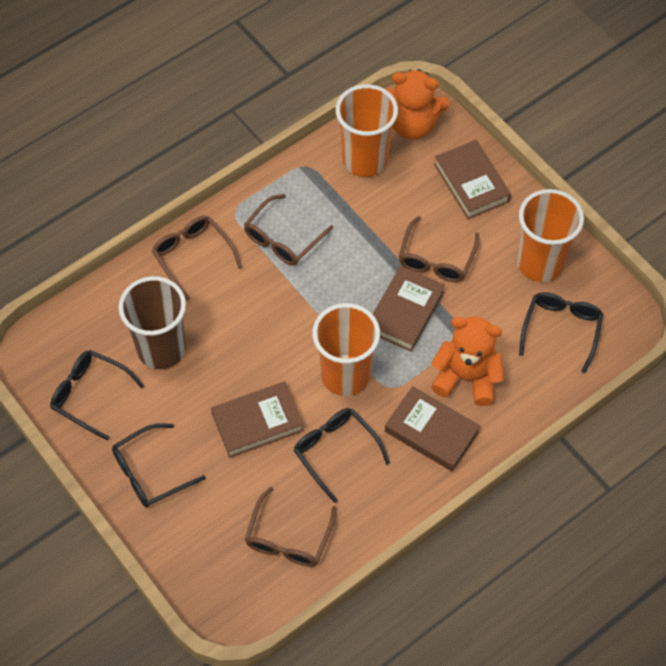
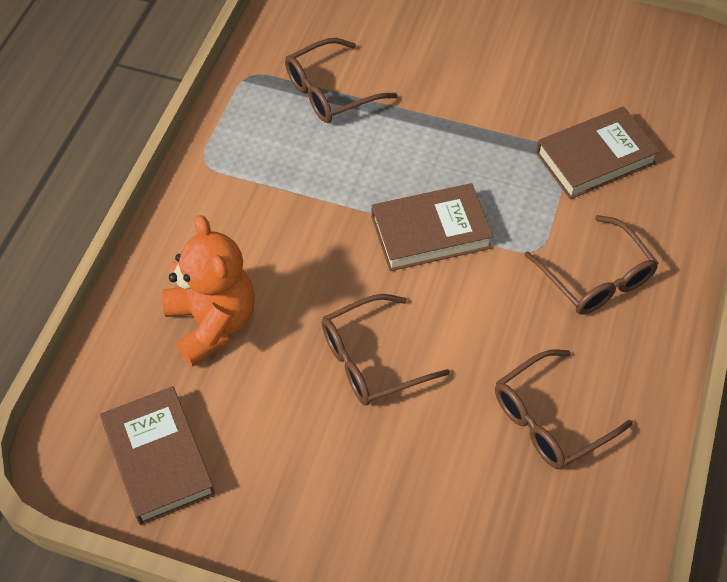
black glasses: 4 -> 0
brown book: 4 -> 3
brown cup: 1 -> 0
orange cup: 3 -> 0
orange teddy bear: 2 -> 1

